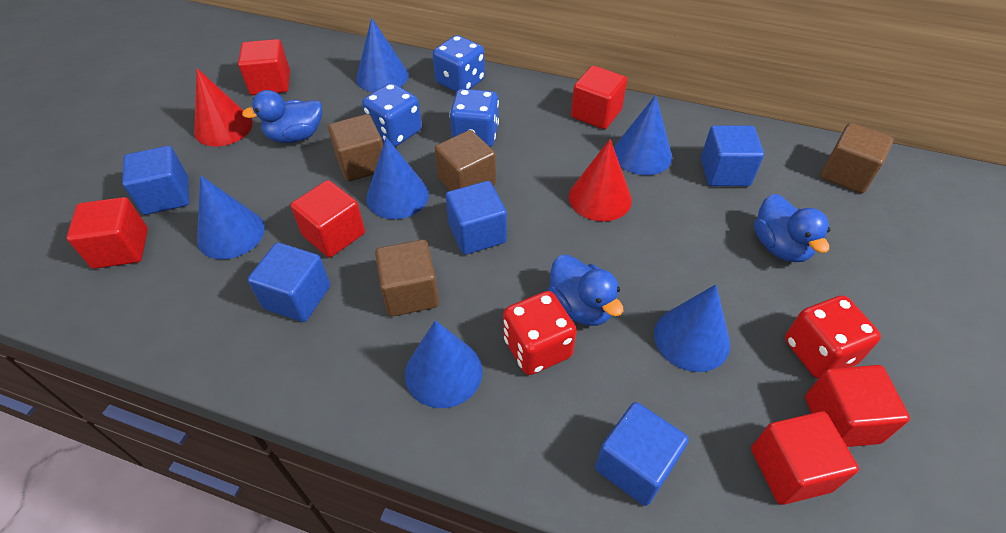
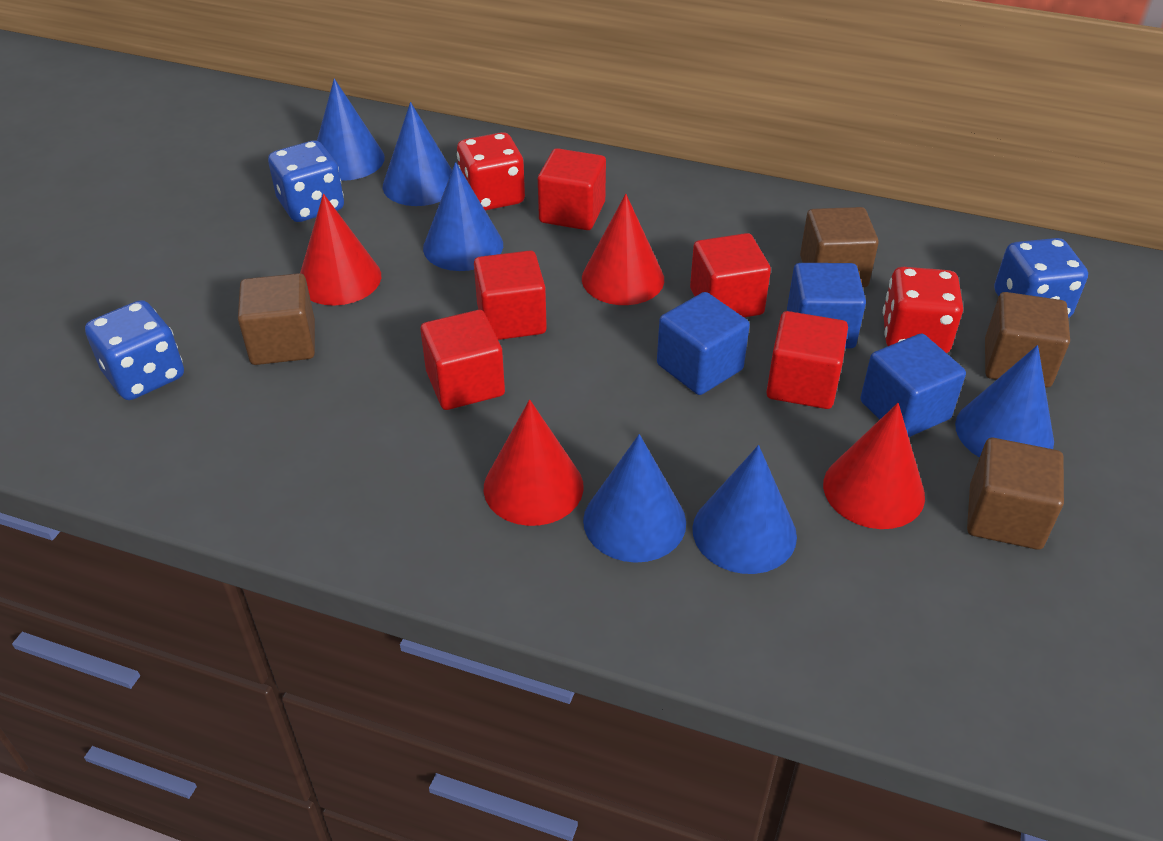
blue cube: 5 -> 3
blue duck: 3 -> 0
red cone: 2 -> 4
red cube: 6 -> 5

